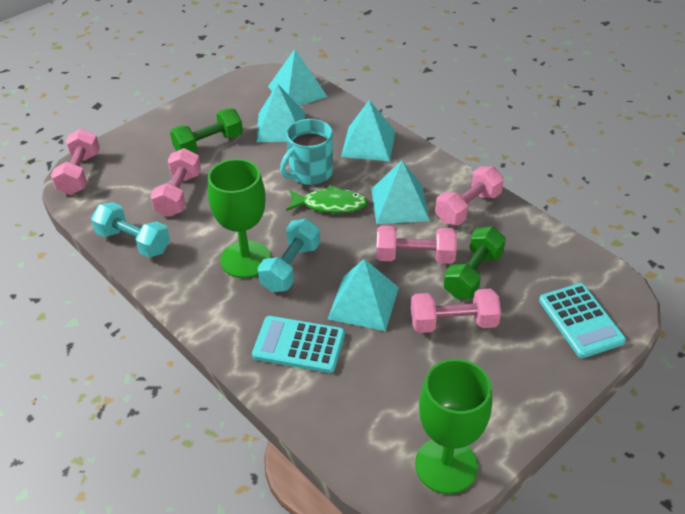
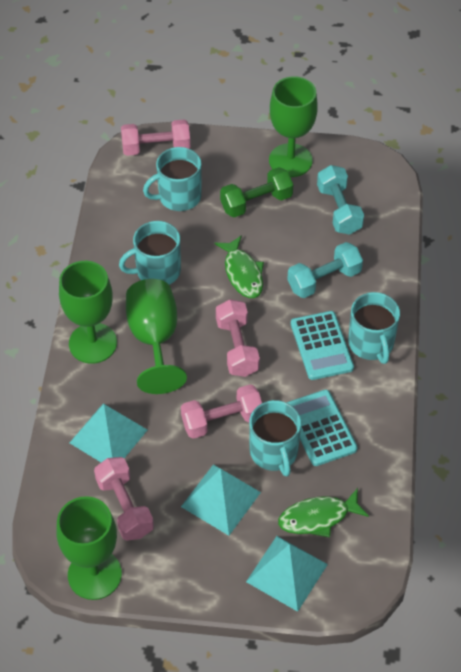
green dumbbell: 2 -> 1
green fish: 1 -> 2
green goblet: 2 -> 4
pink dumbbell: 5 -> 4
turquoise mug: 1 -> 4
turquoise pyramid: 5 -> 3

